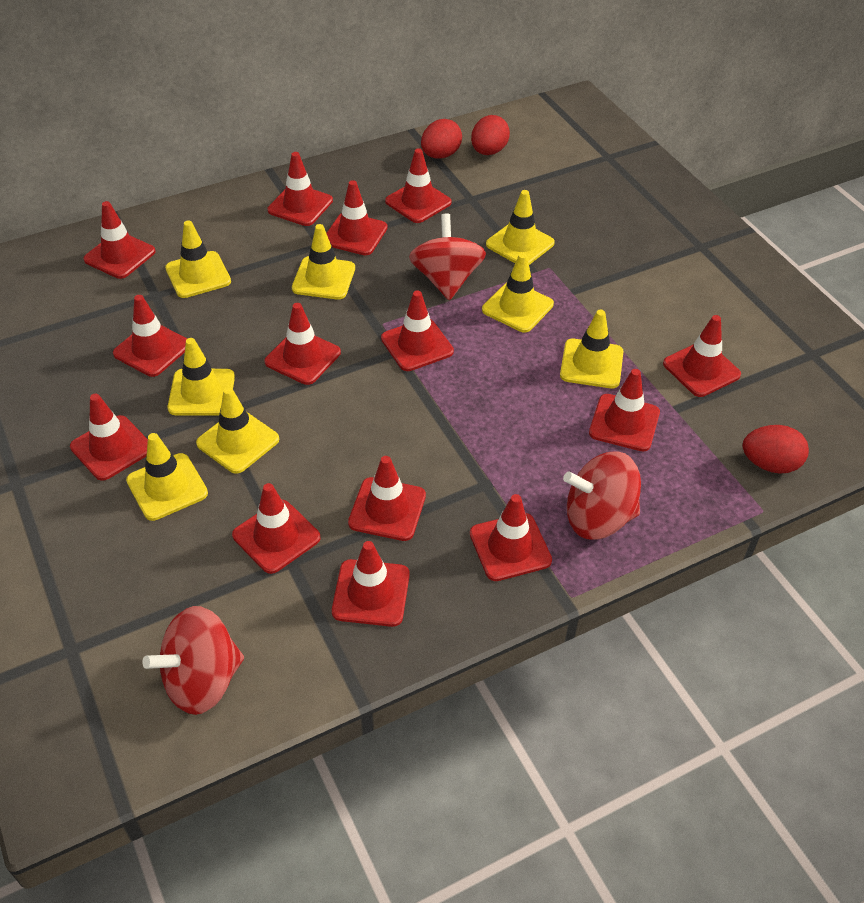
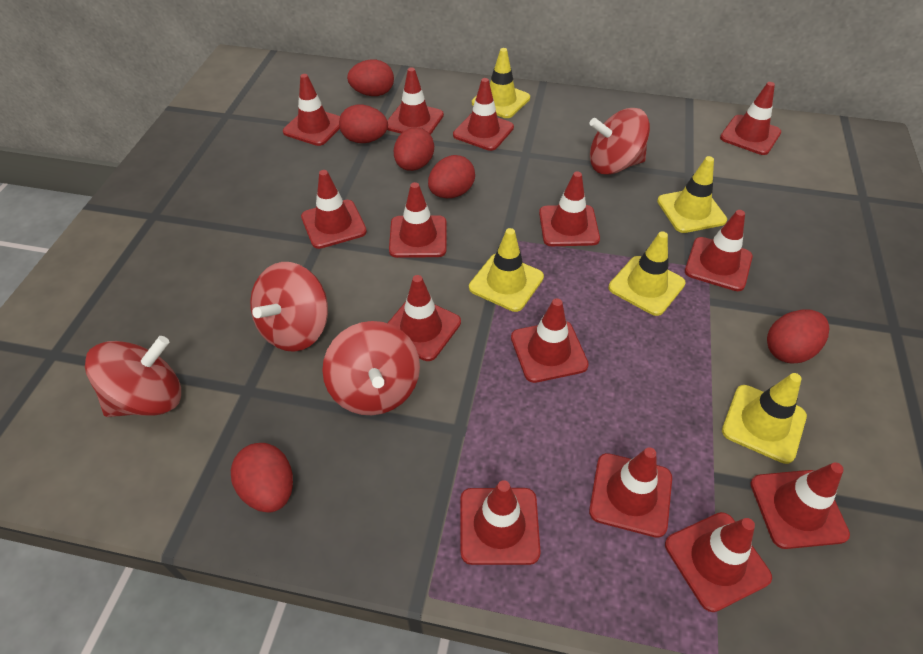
red egg: 3 -> 6
red spinning top: 3 -> 4
yellow traffic cone: 8 -> 5

